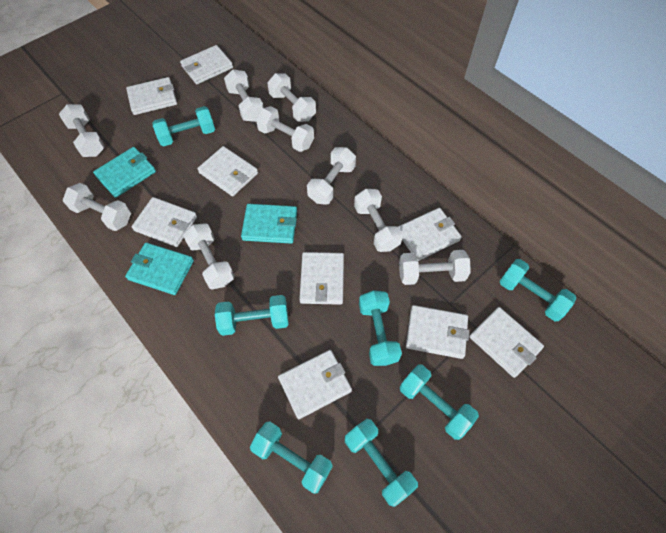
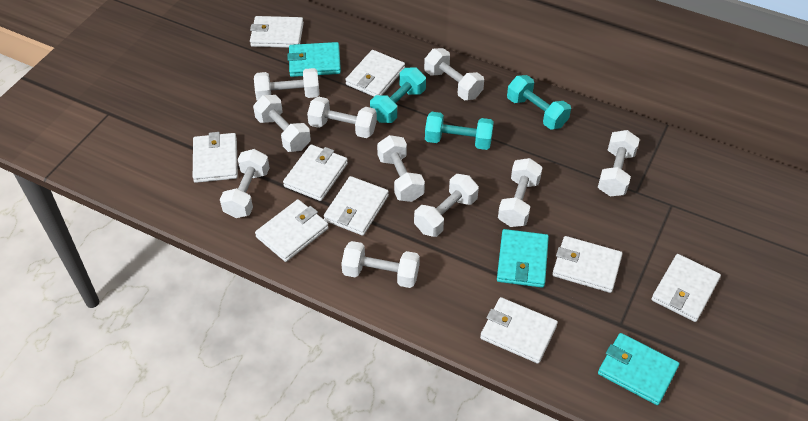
turquoise dumbbell: 7 -> 3
white dumbbell: 9 -> 10

